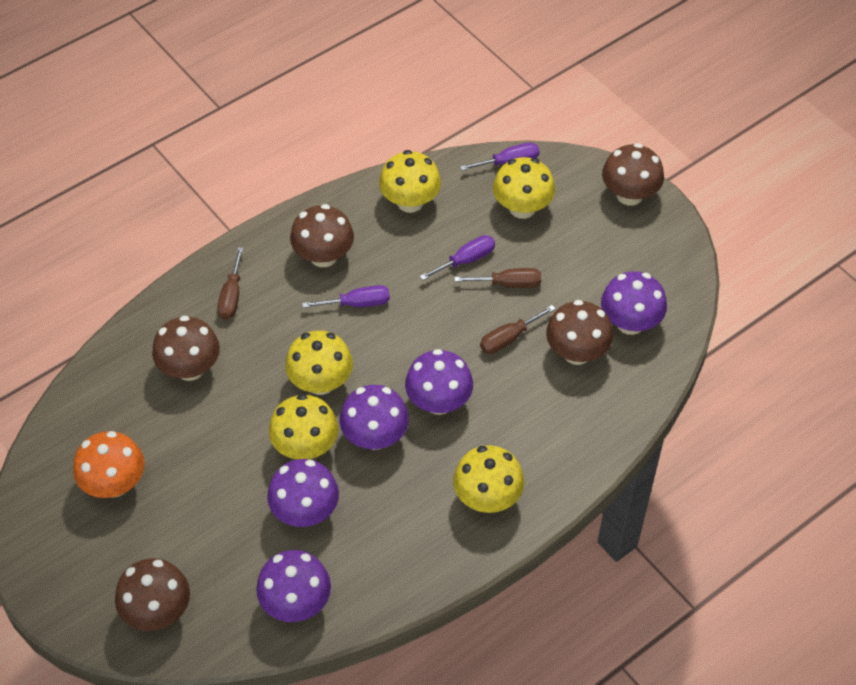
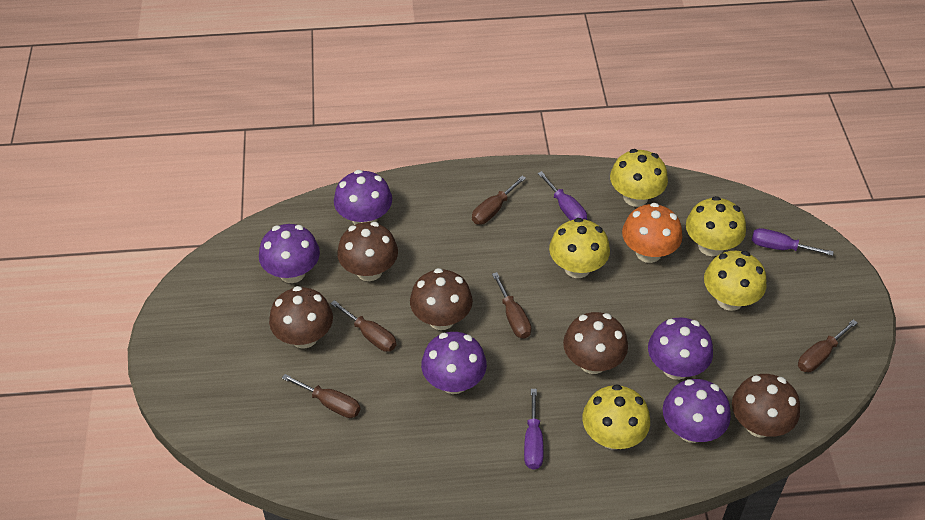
brown screwdriver: 3 -> 5

